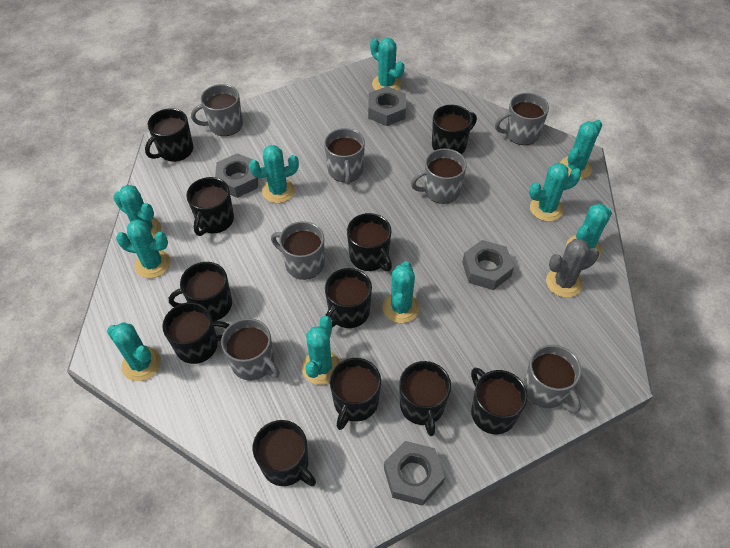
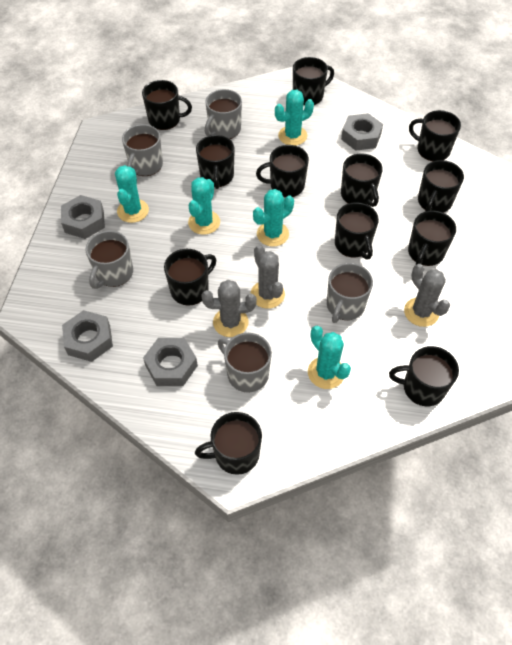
black mug: 11 -> 12
grey cactus: 1 -> 3
grey mug: 7 -> 5
turquoise cactus: 10 -> 5

